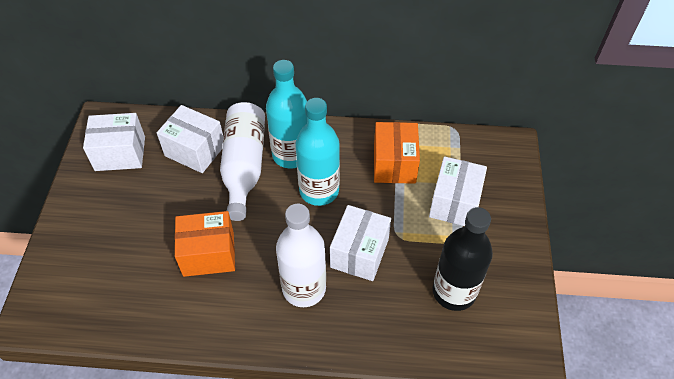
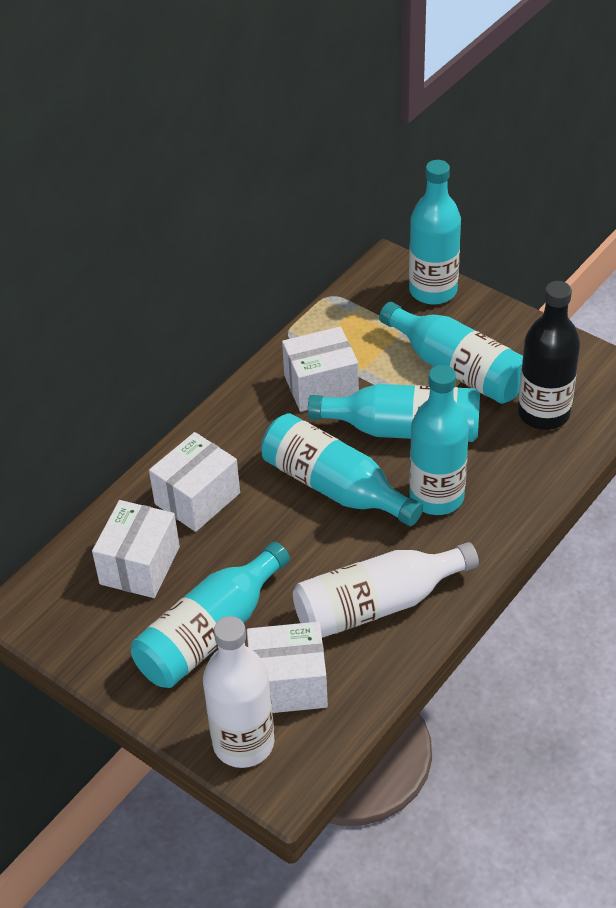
orange box: 2 -> 0
turquoise bottle: 2 -> 6

